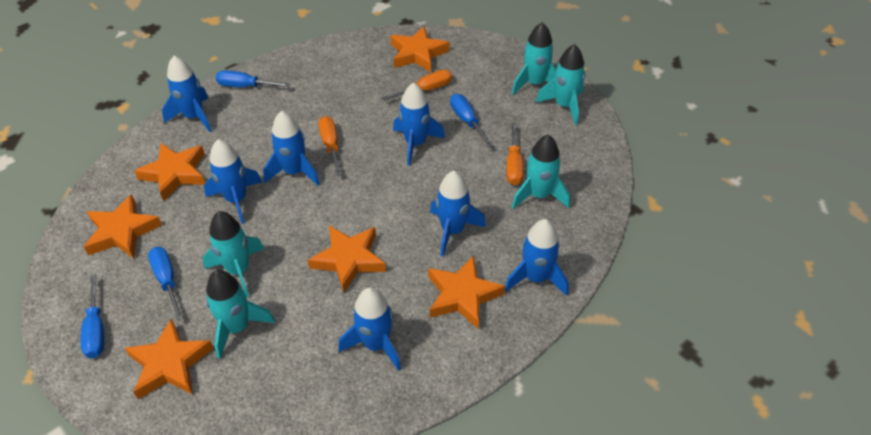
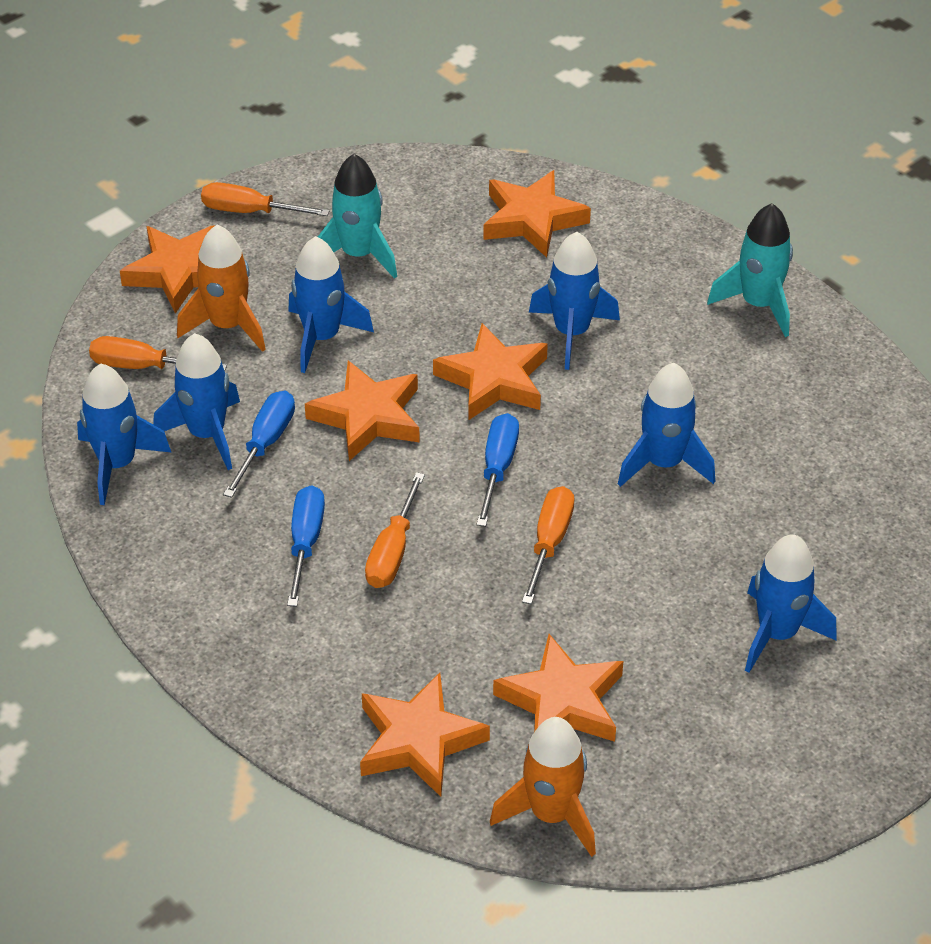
blue rocket: 7 -> 6
blue screwdriver: 4 -> 3
orange rocket: 0 -> 2
orange screwdriver: 3 -> 4
turquoise rocket: 5 -> 2

